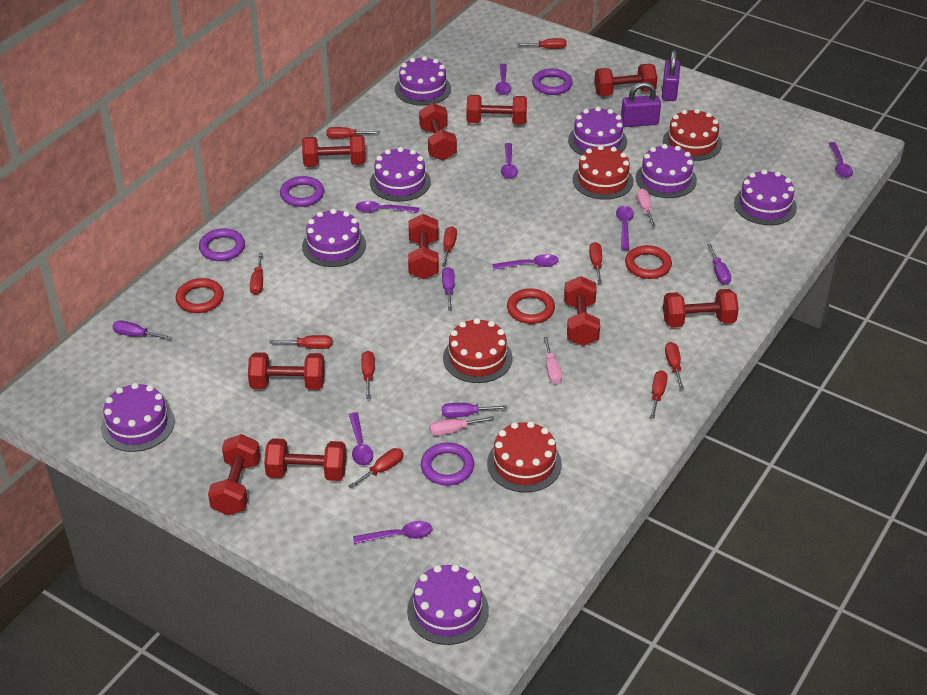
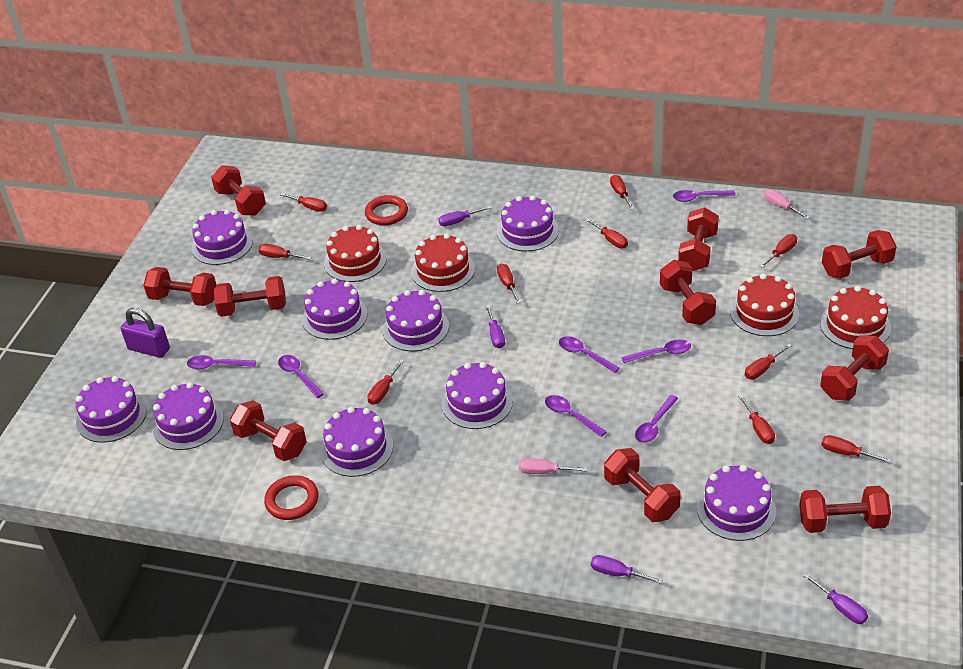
pink screwdriver: 3 -> 2
purple cake: 8 -> 9
purple padlock: 2 -> 1
purple ring: 4 -> 0
purple spoon: 8 -> 7
red ring: 3 -> 2

